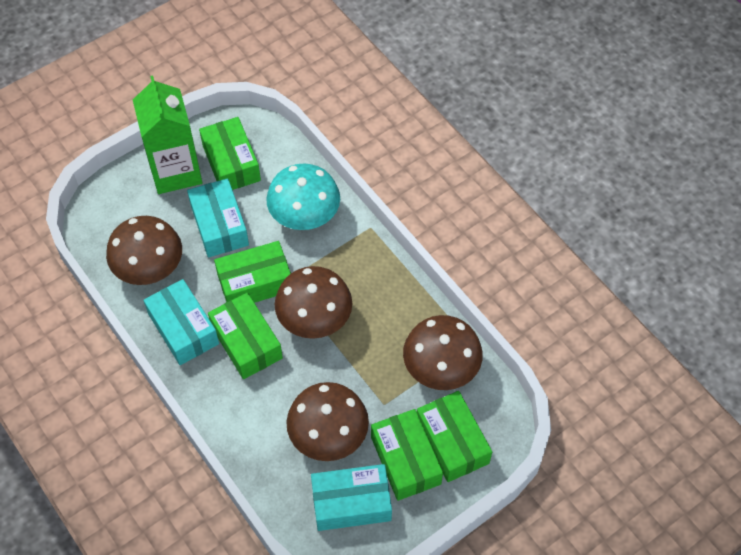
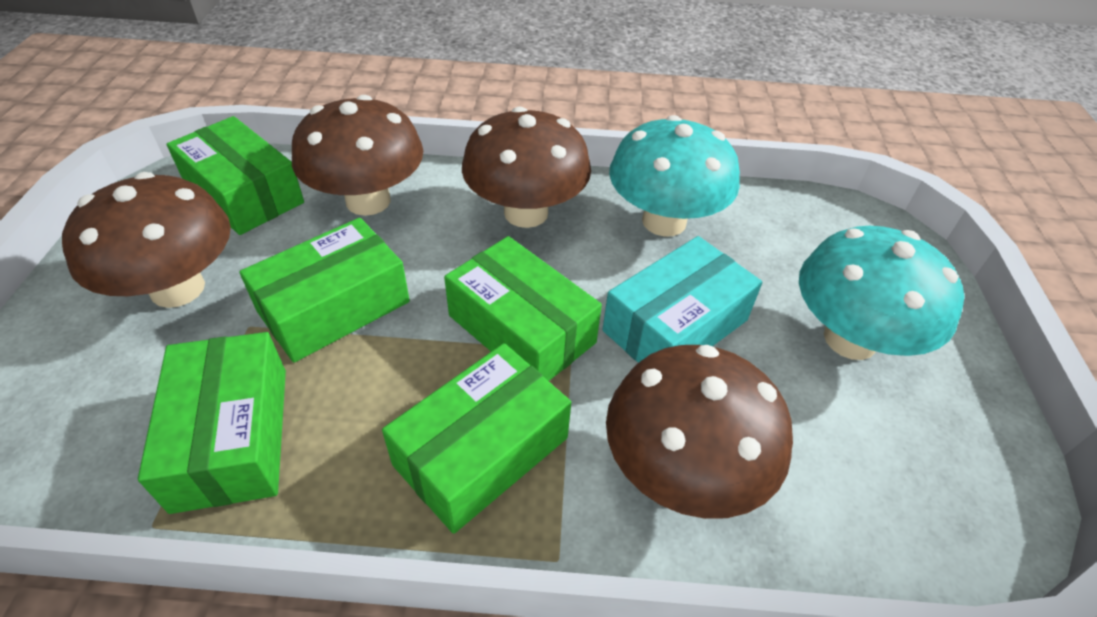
green carton: 1 -> 0
turquoise box: 3 -> 1
turquoise mushroom: 1 -> 2

